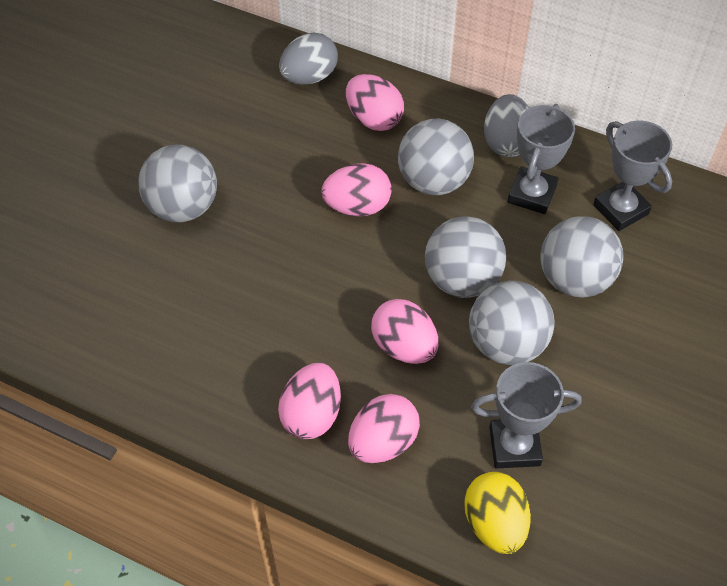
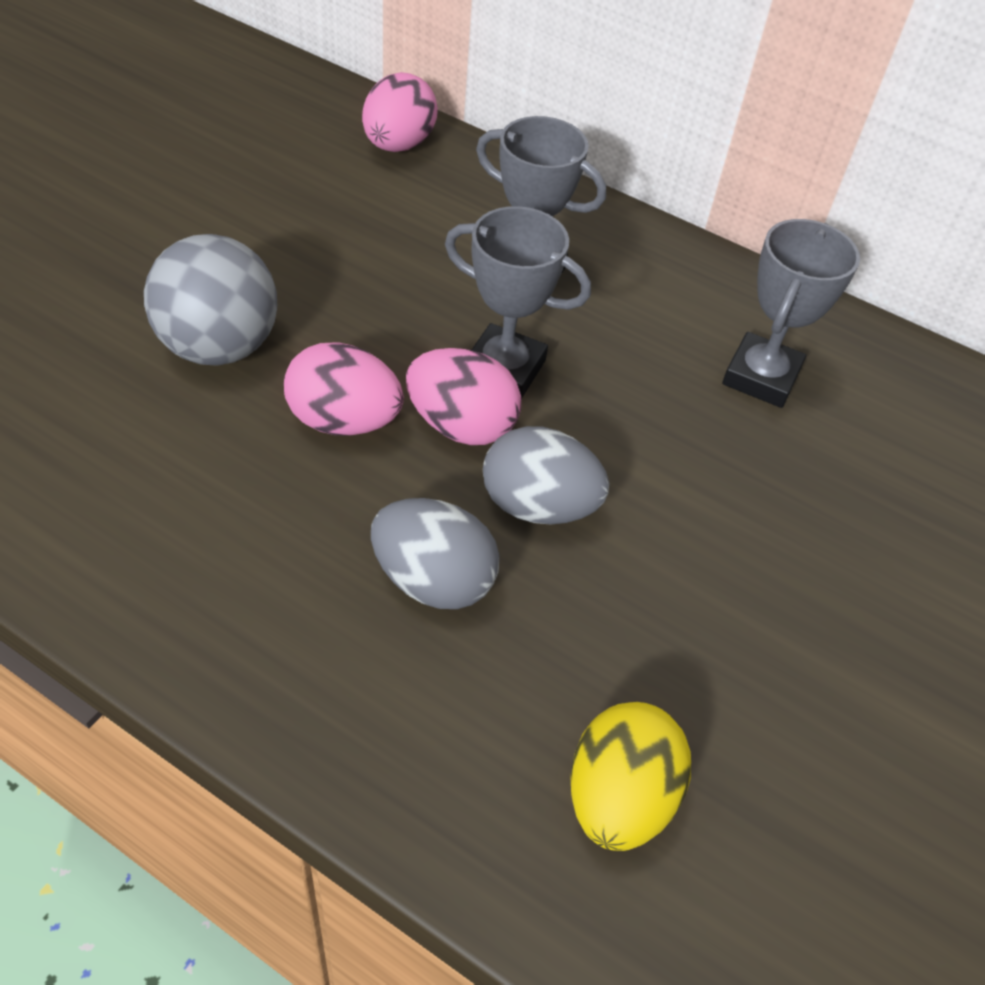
grey ball: 5 -> 1
pink egg: 5 -> 3

